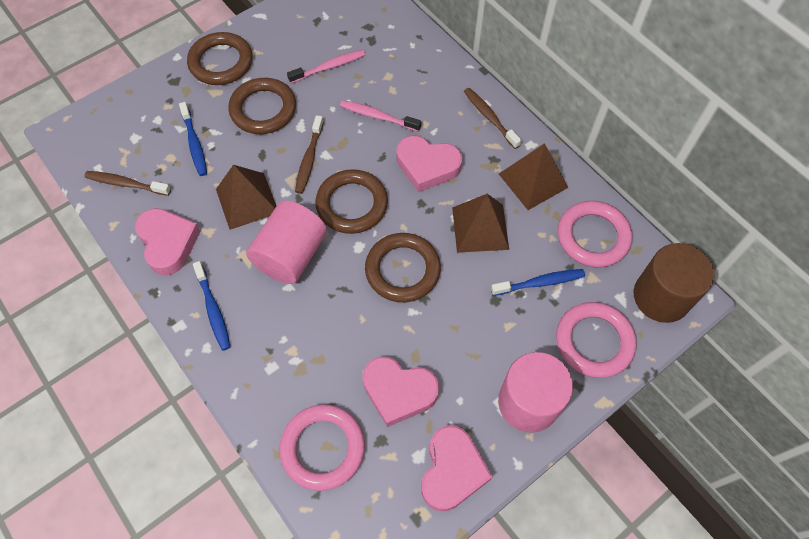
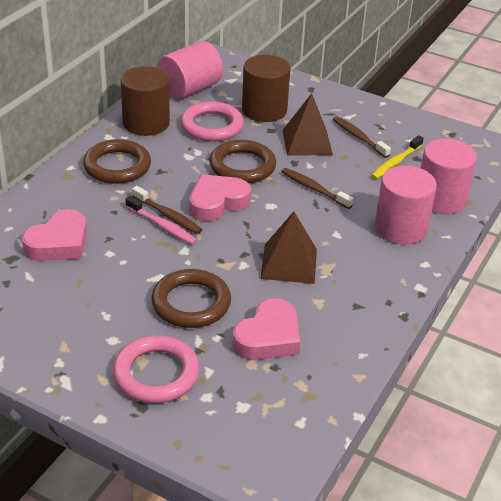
blue toothbrush: 3 -> 0
brown cylinder: 1 -> 2
brown pyramid: 3 -> 2
brown ring: 4 -> 3
pink cylinder: 2 -> 3
pink heart: 4 -> 3
pink ring: 3 -> 2
pink toothbrush: 2 -> 1
yellow toothbrush: 0 -> 1

